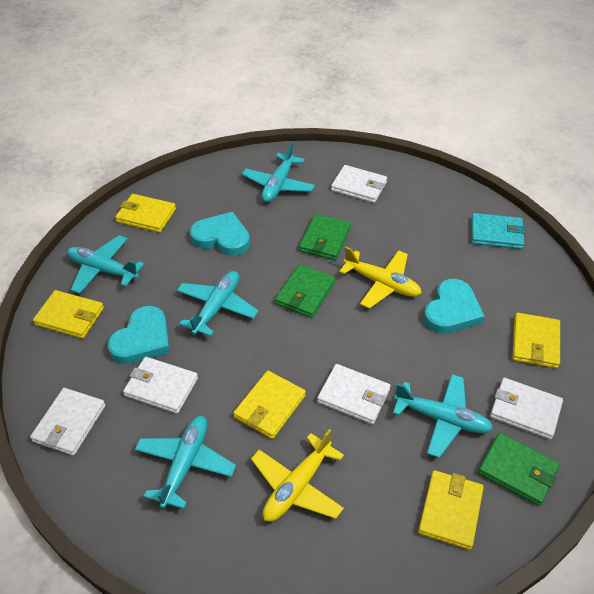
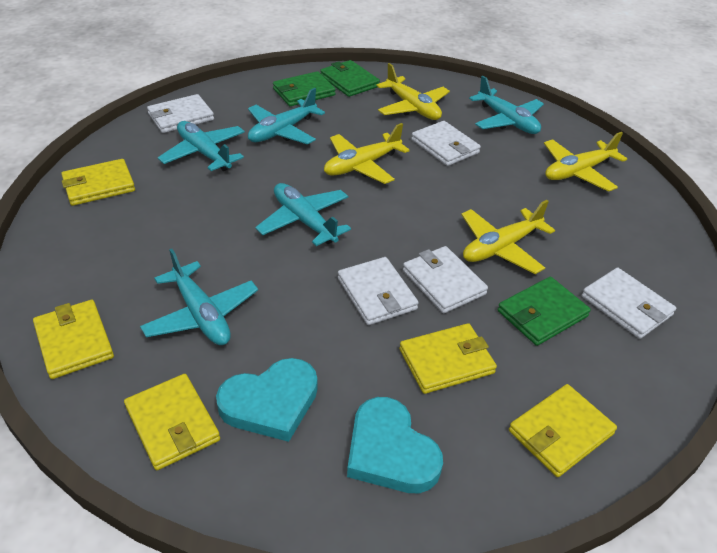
turquoise heart: 3 -> 2
turquoise wallet: 1 -> 0
yellow plane: 2 -> 4

